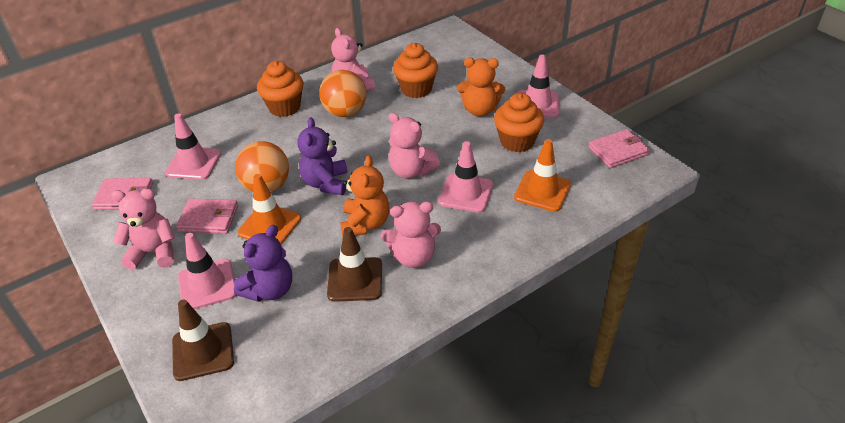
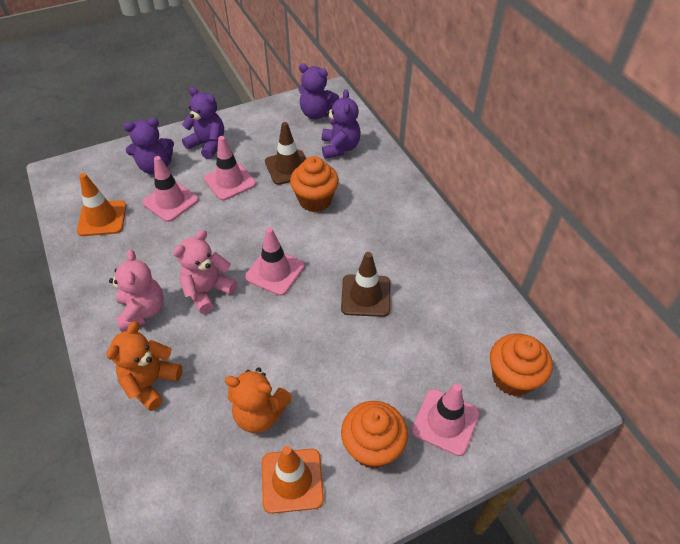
orange ball: 2 -> 0
pink teddy bear: 4 -> 2
pink wallet: 3 -> 0
purple teddy bear: 2 -> 4

